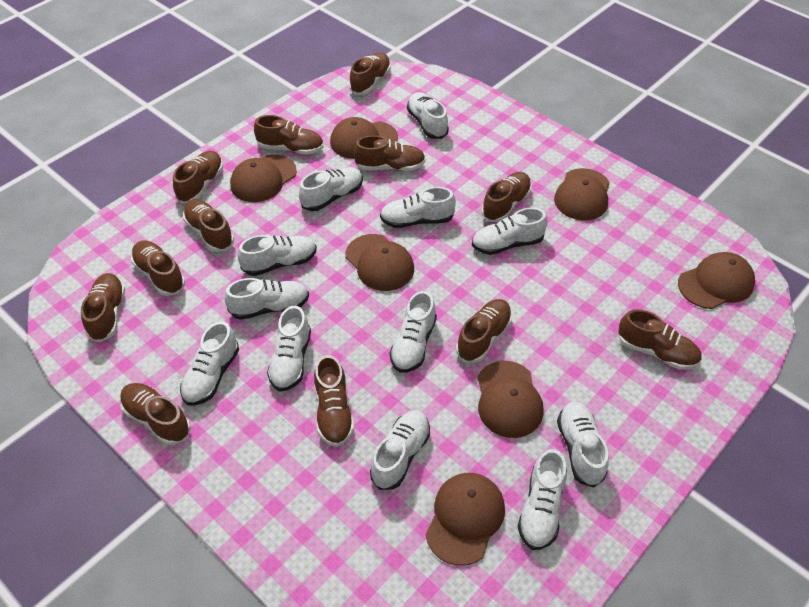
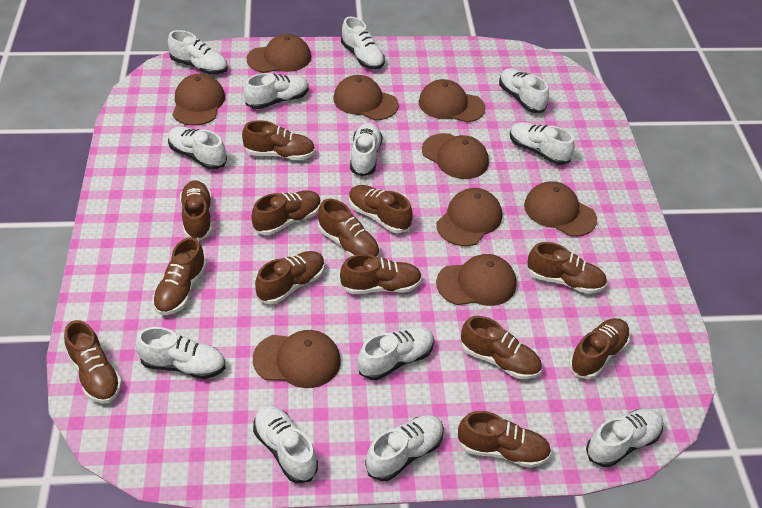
brown cap: 7 -> 9
brown shoe: 12 -> 13

